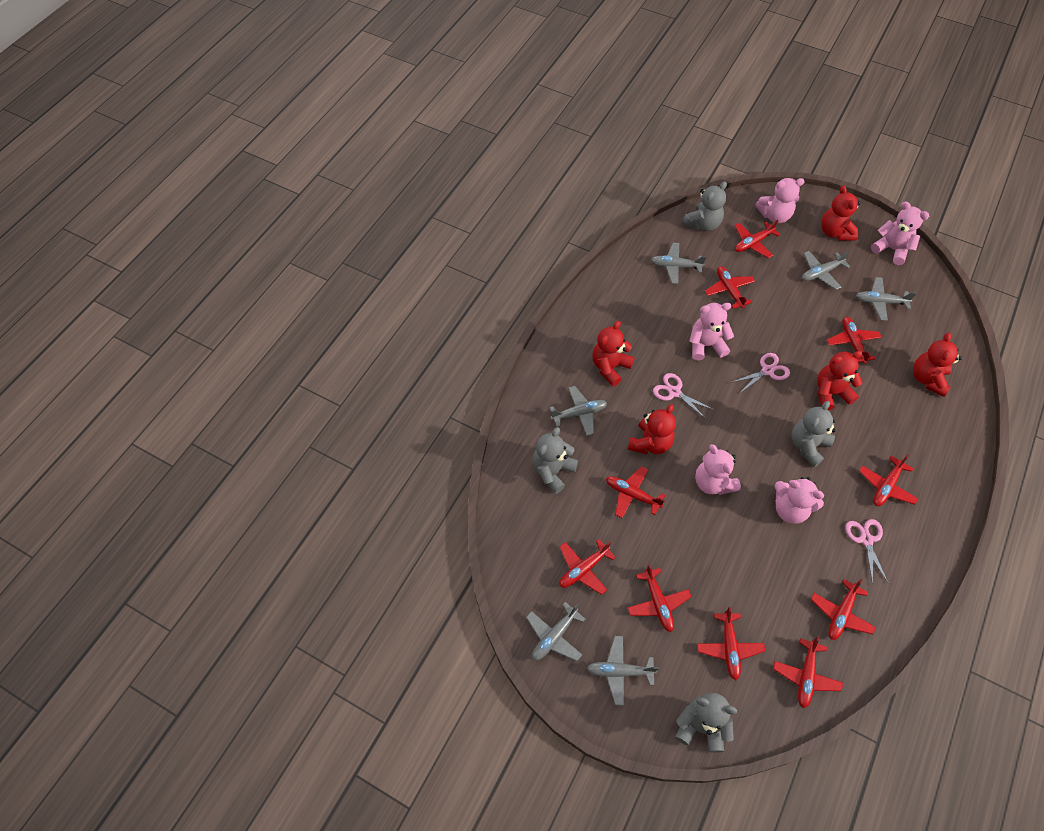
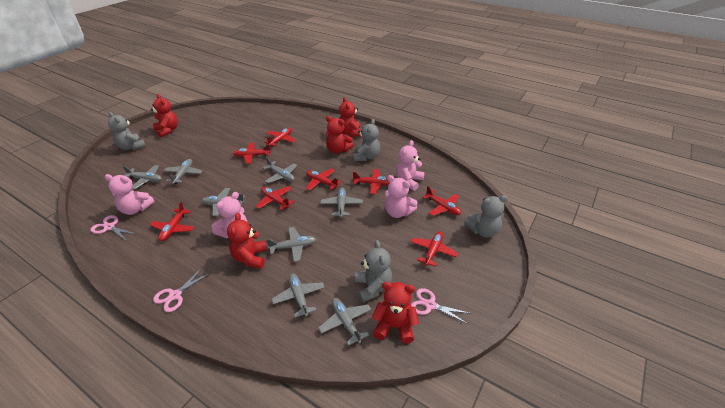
grey plane: 6 -> 8
pink teddy bear: 5 -> 4
red plane: 10 -> 8

